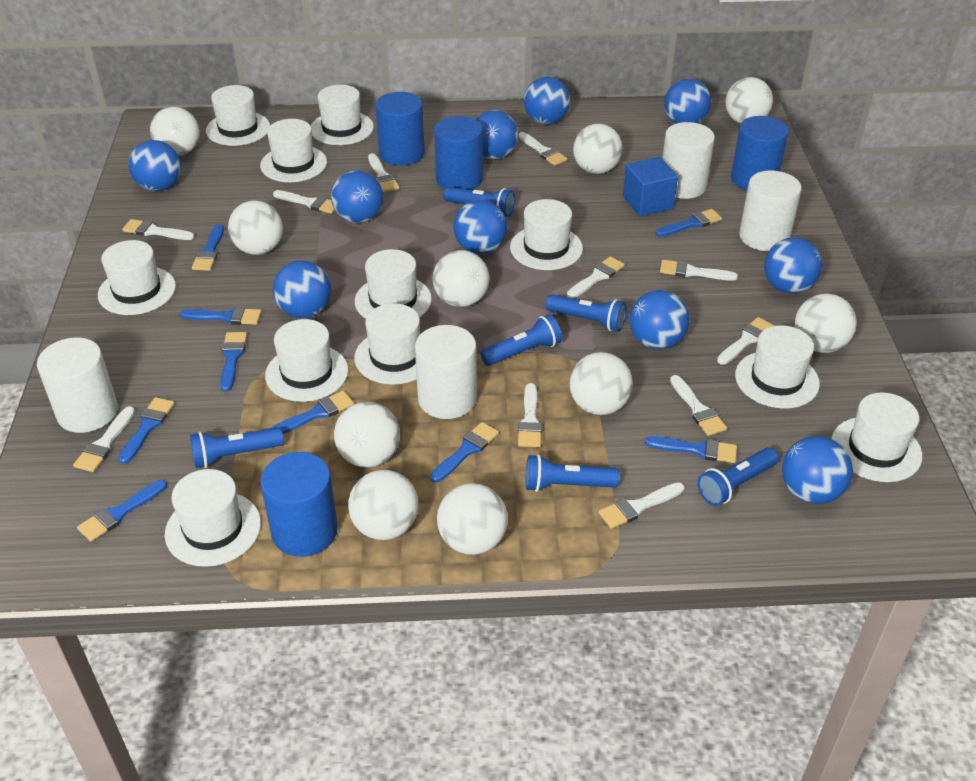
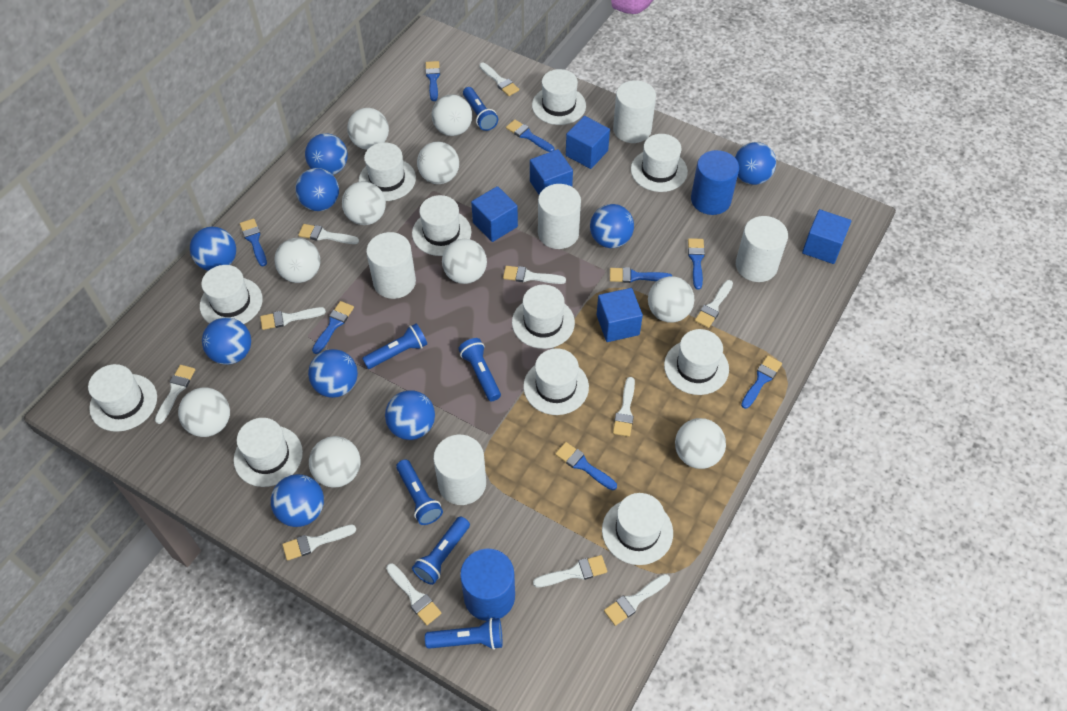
blue ball: 10 -> 9
blue brush: 9 -> 8
blue cube: 1 -> 5
blue cylinder: 4 -> 2
white cylinder: 4 -> 5

